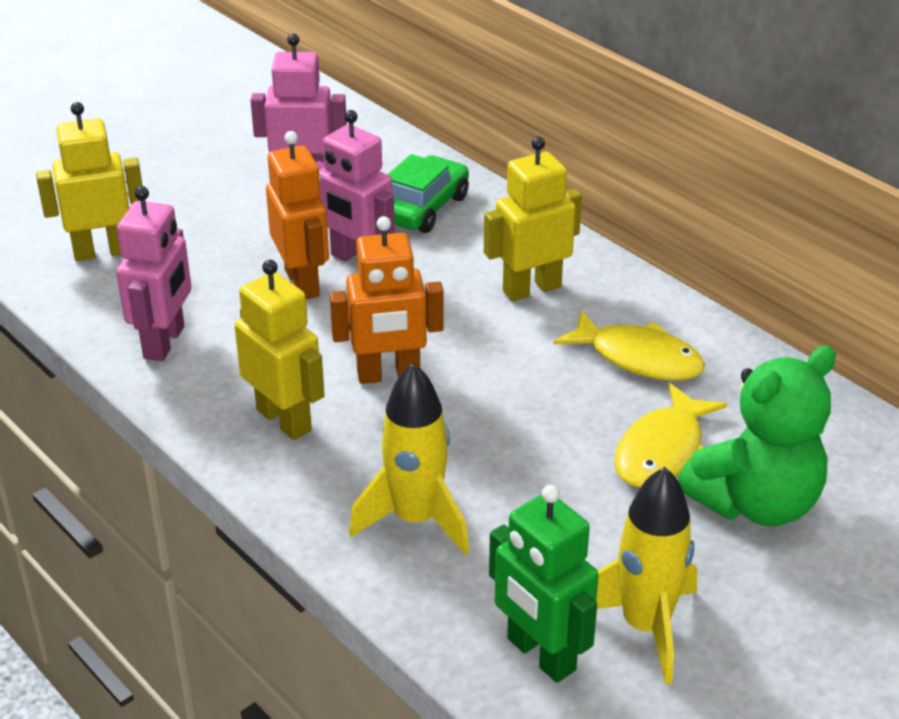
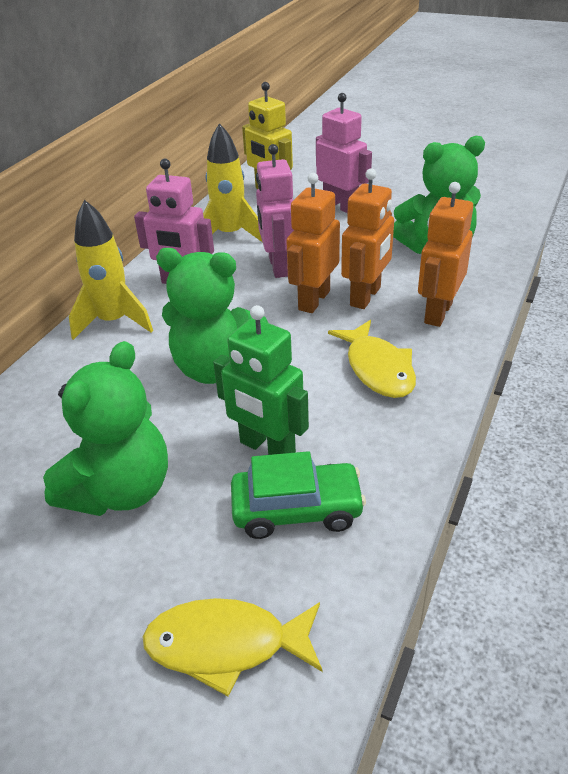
green teddy bear: 1 -> 3
orange robot: 2 -> 3
yellow robot: 3 -> 1

